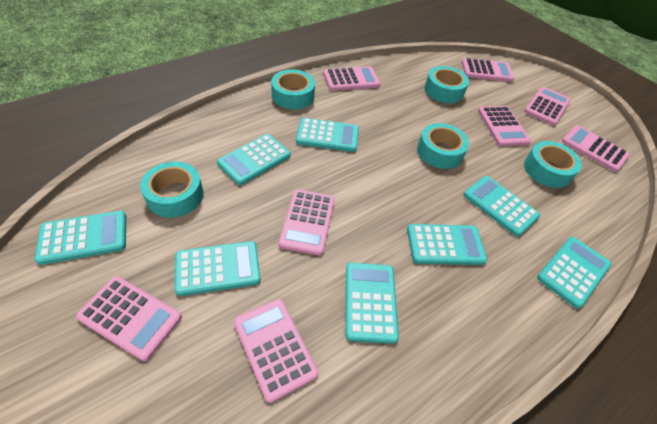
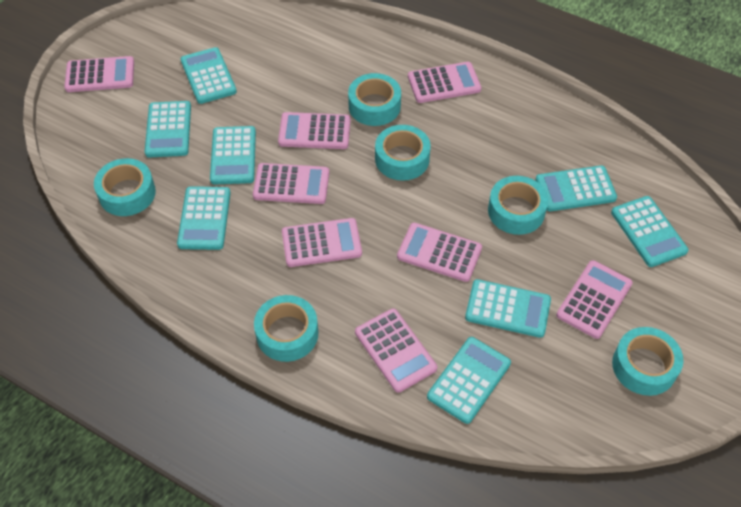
turquoise tape: 5 -> 6

